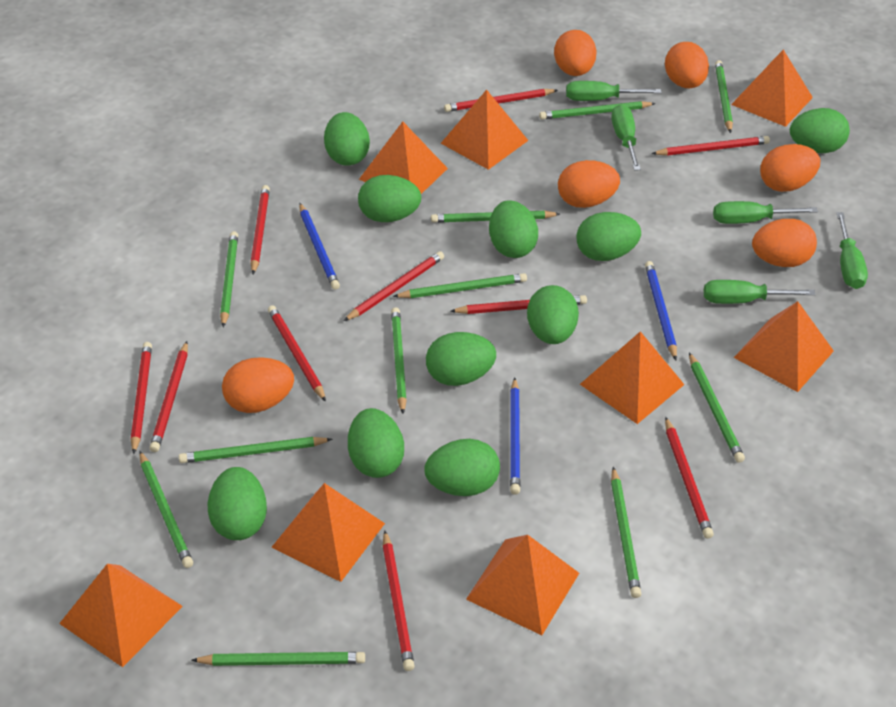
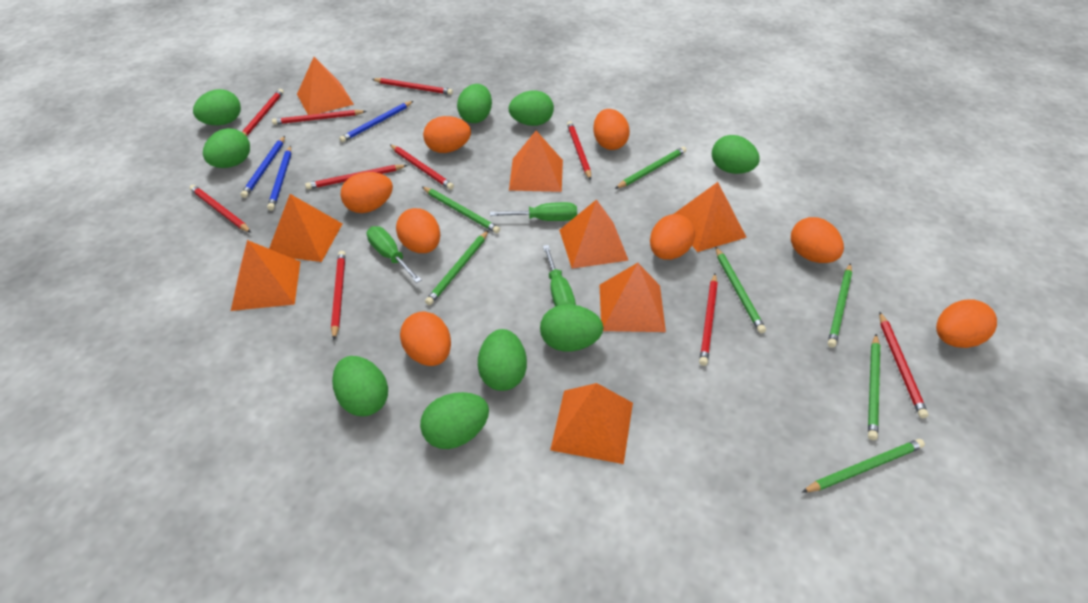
green egg: 10 -> 9
green pencil: 11 -> 7
green screwdriver: 5 -> 3
orange egg: 6 -> 8

